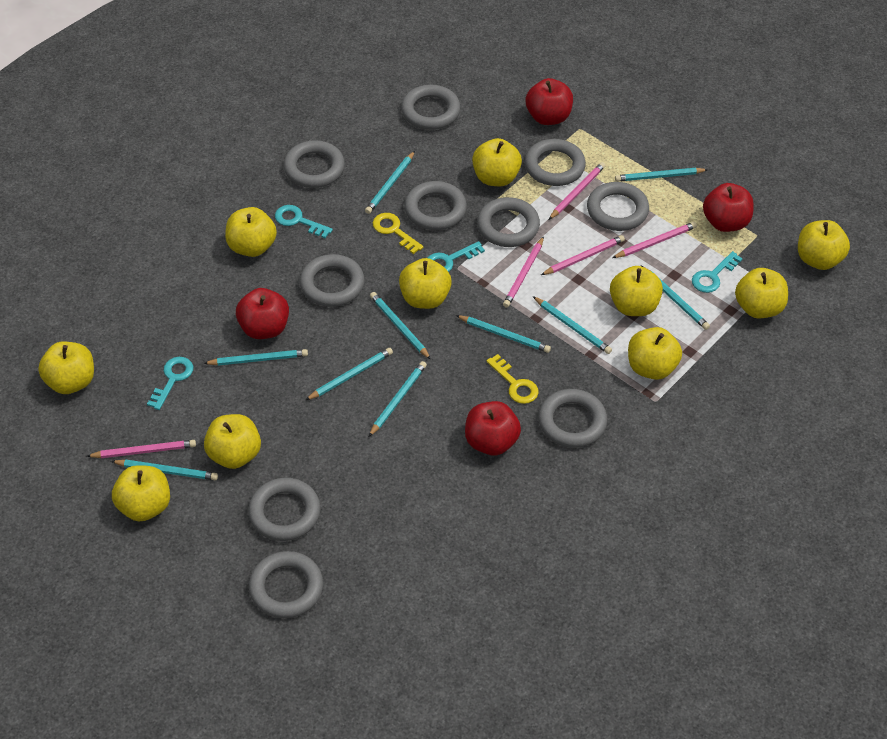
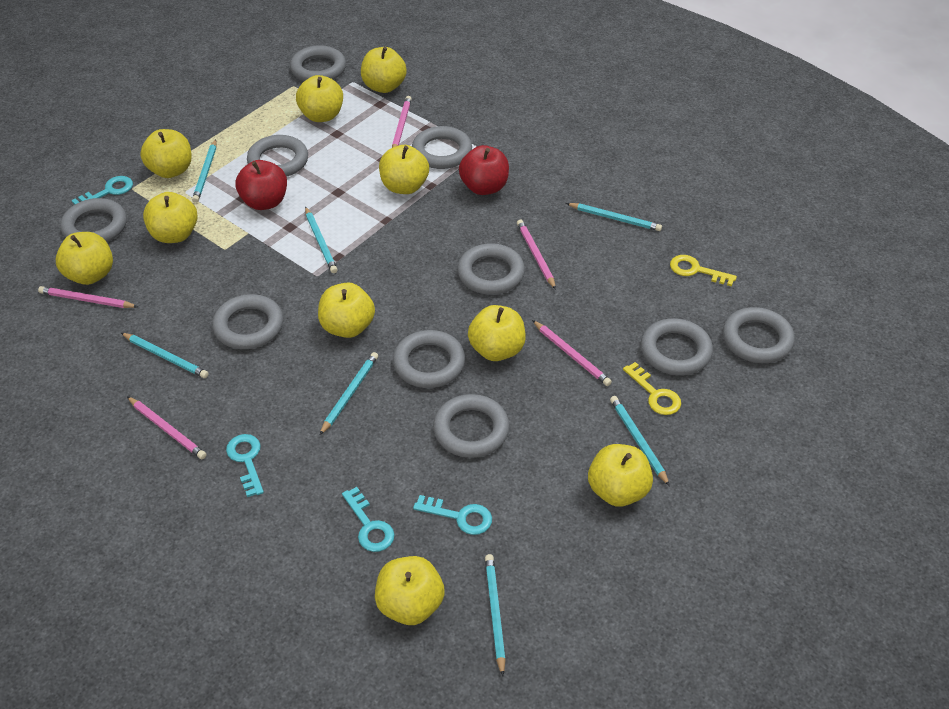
red apple: 4 -> 2
turquoise pencil: 10 -> 7

